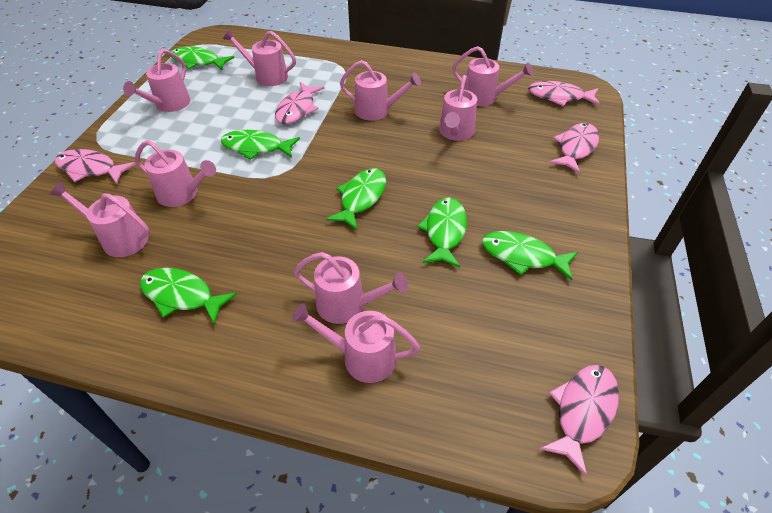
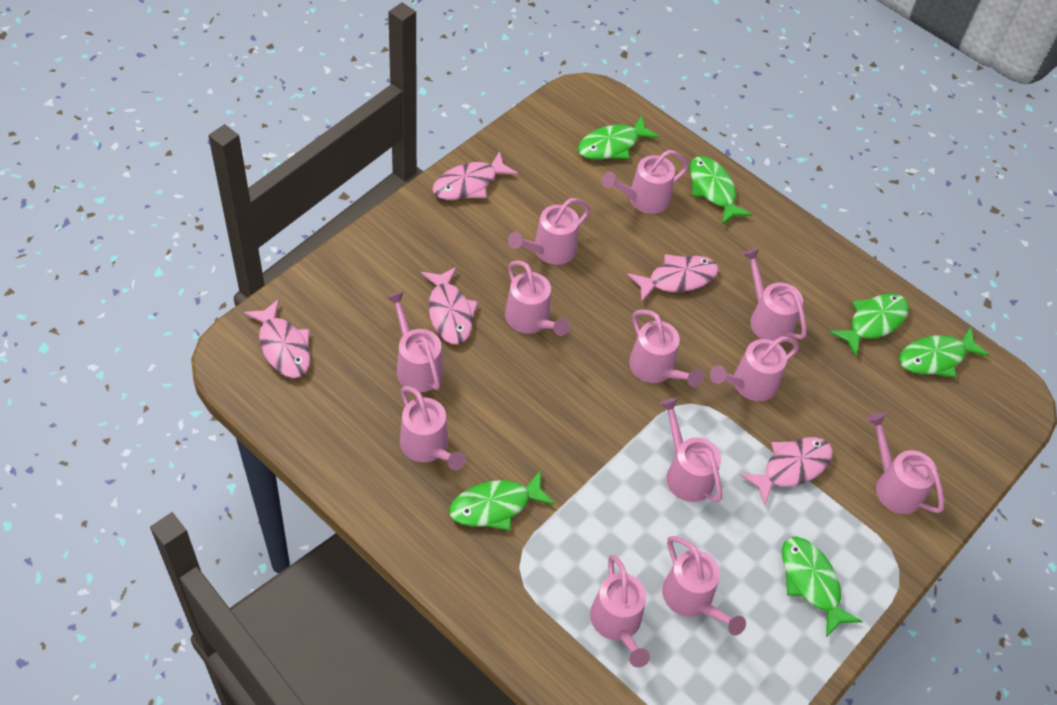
pink watering can: 9 -> 12

